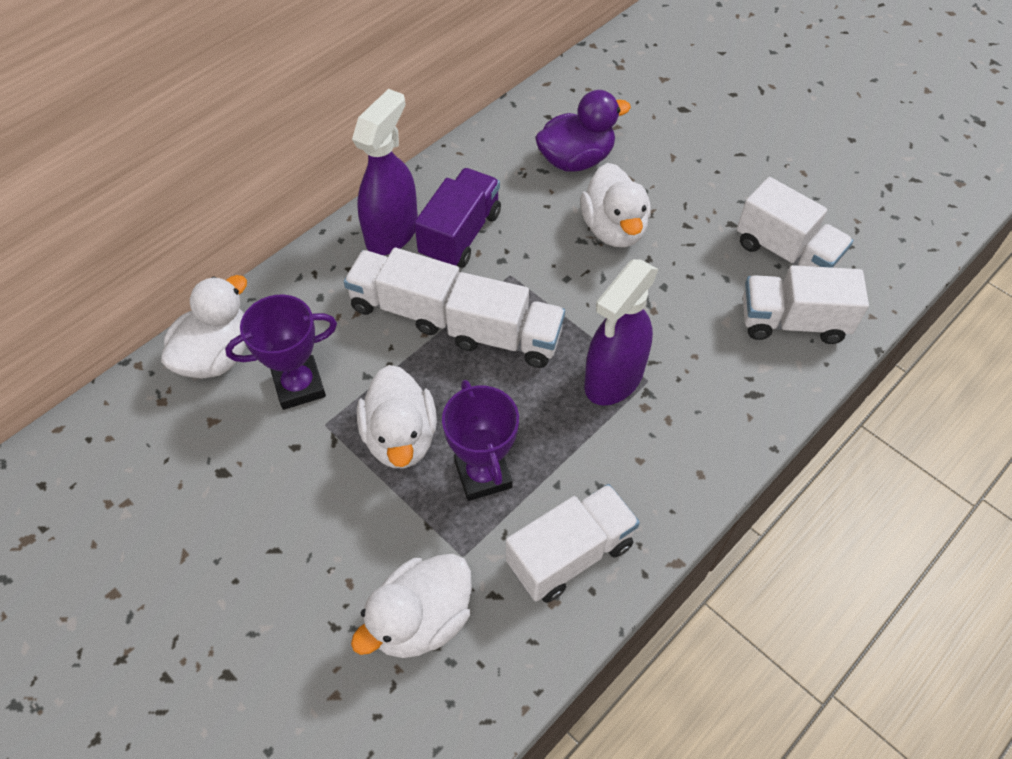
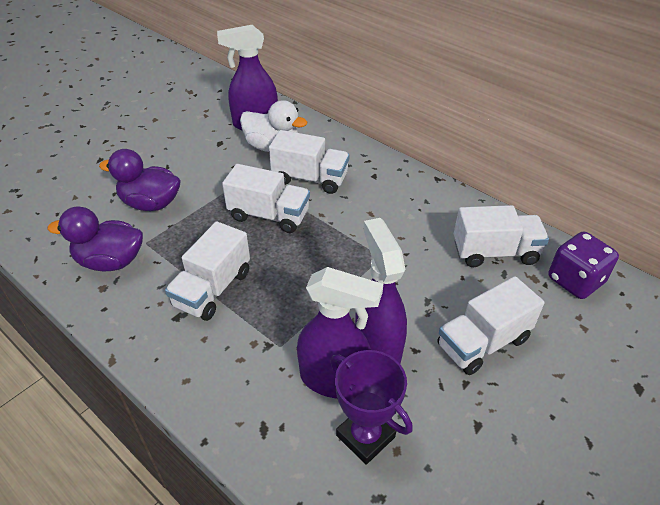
purple dice: 0 -> 1
purple duck: 1 -> 2
purple spray bottle: 2 -> 3
purple trophy: 2 -> 1
purple truck: 1 -> 0
white duck: 4 -> 1

